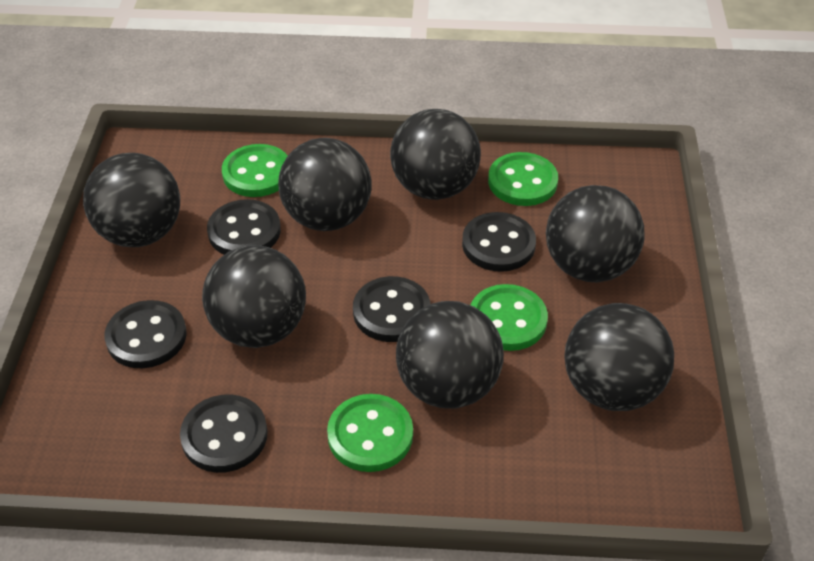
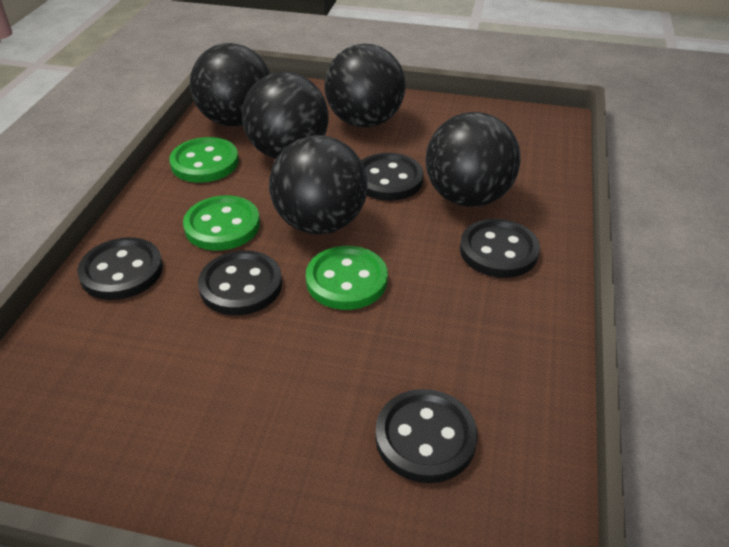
black ball: 7 -> 5
green button: 4 -> 3

